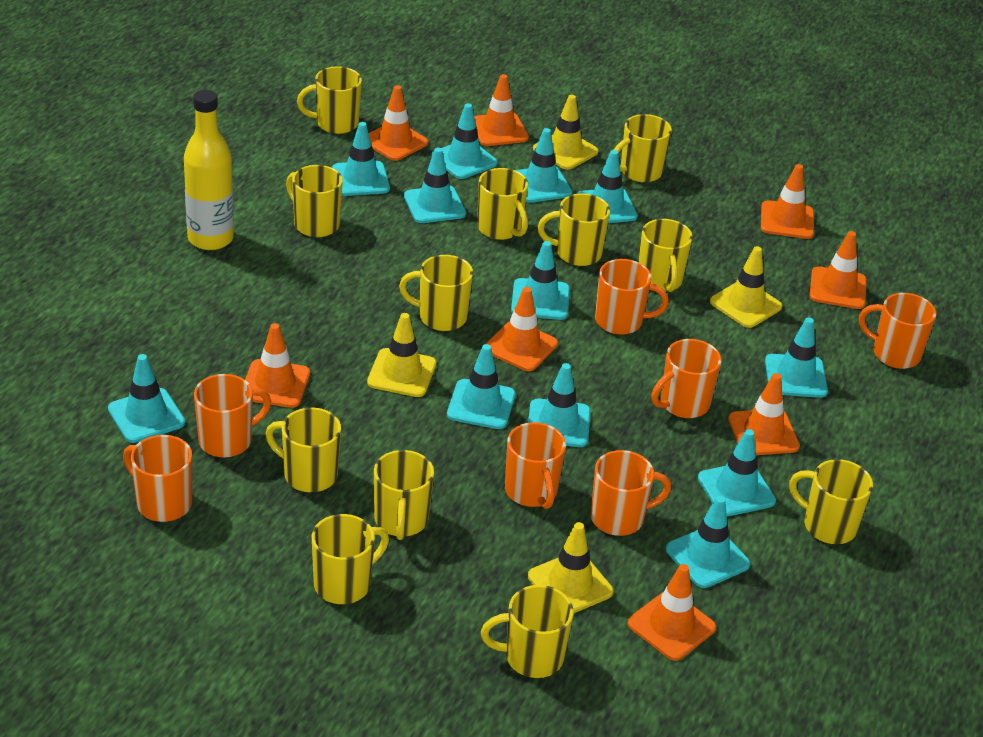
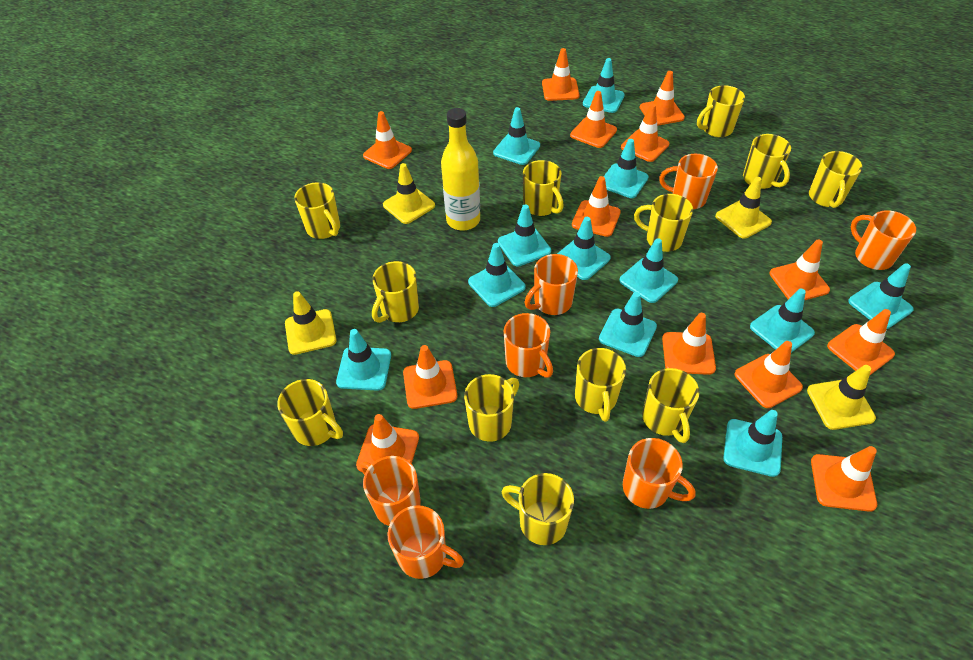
orange traffic cone: 8 -> 13

